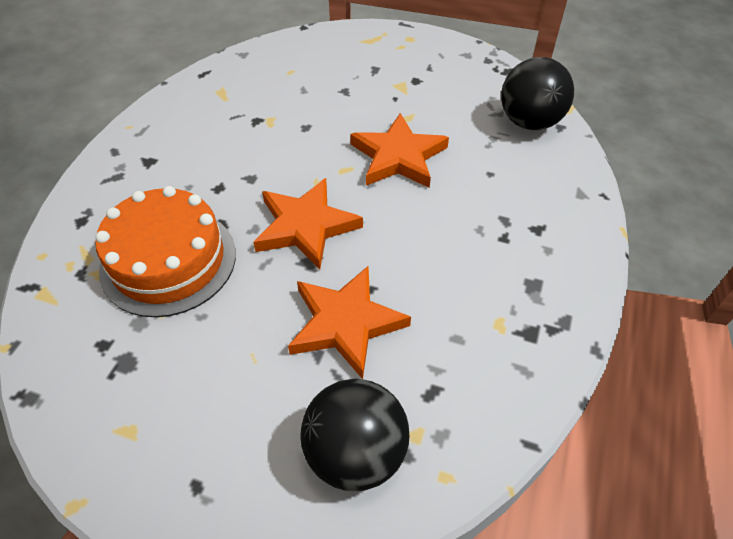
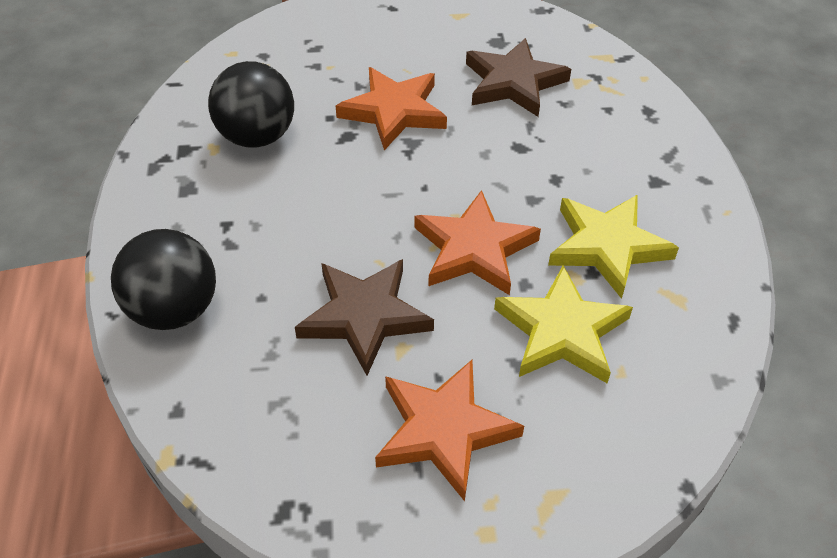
brown star: 0 -> 2
orange cake: 1 -> 0
yellow star: 0 -> 2

